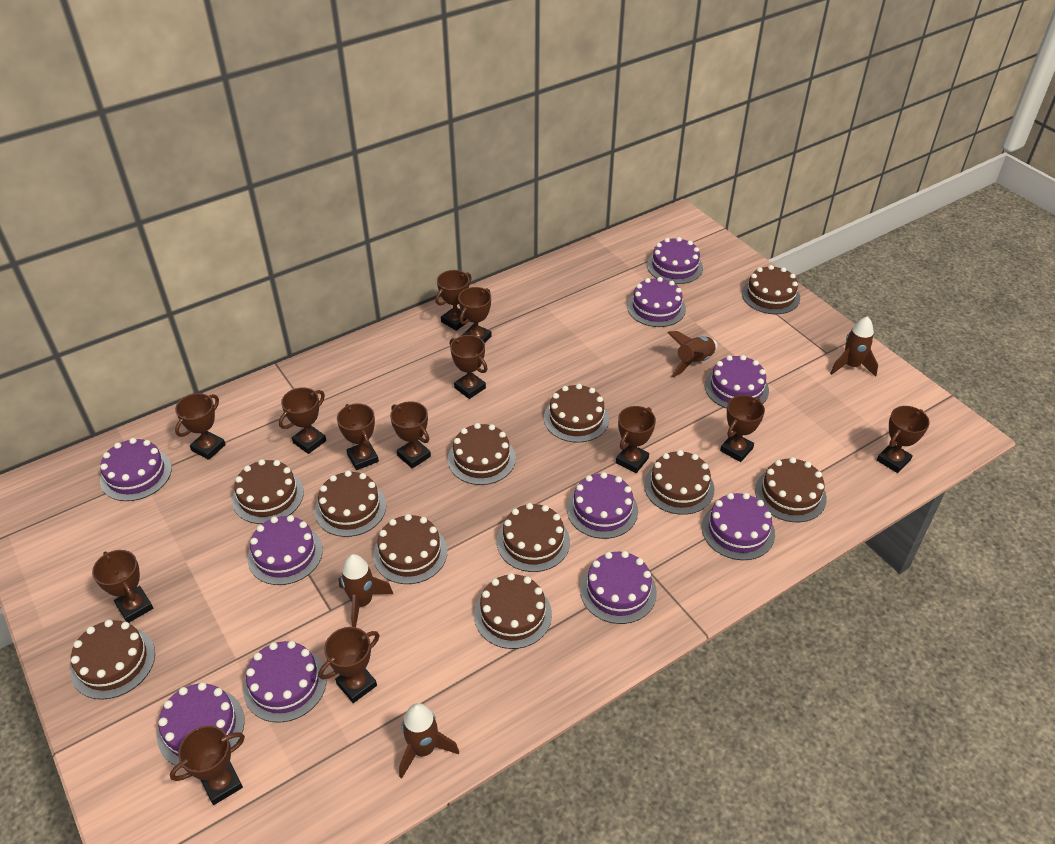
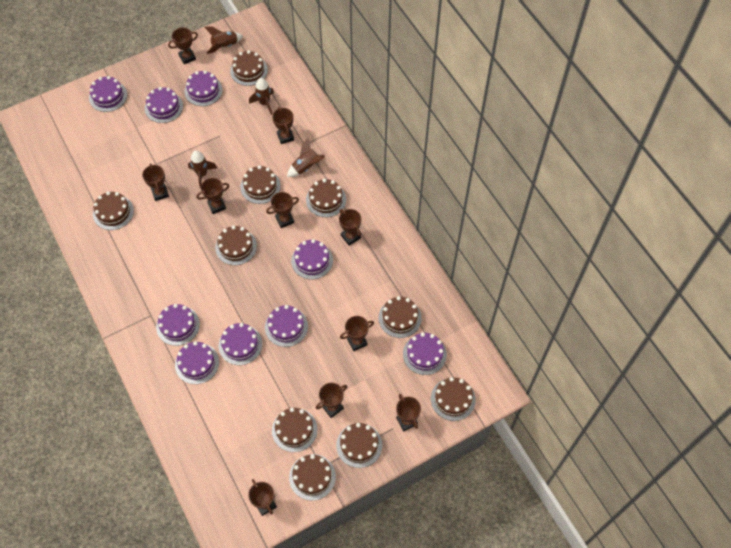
brown cake: 11 -> 10
brown trophy: 13 -> 10
purple cake: 10 -> 9

